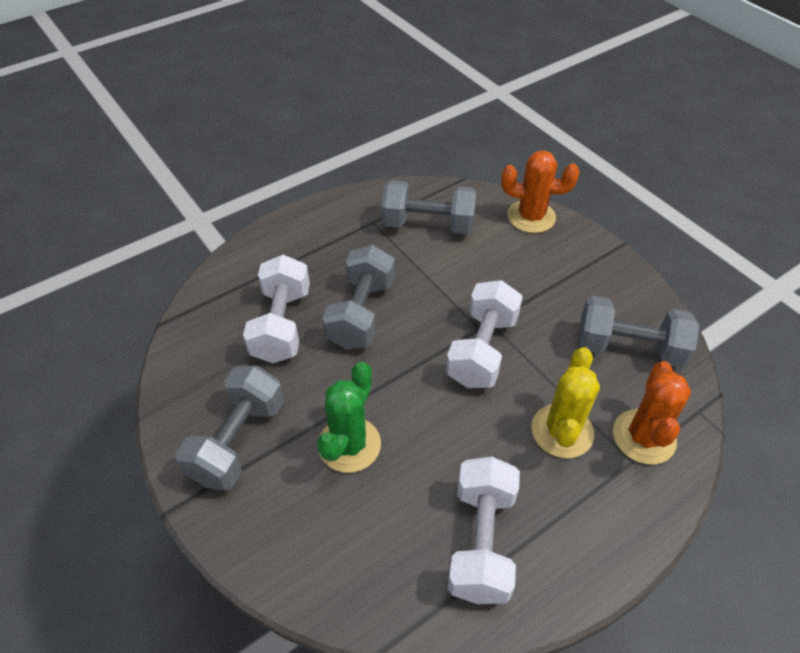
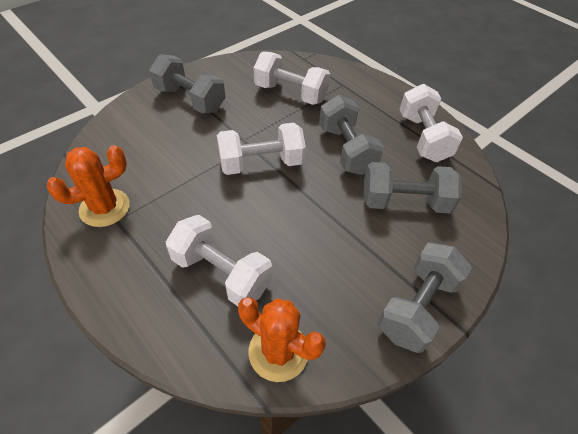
green cactus: 1 -> 0
white dumbbell: 3 -> 4
yellow cactus: 1 -> 0

